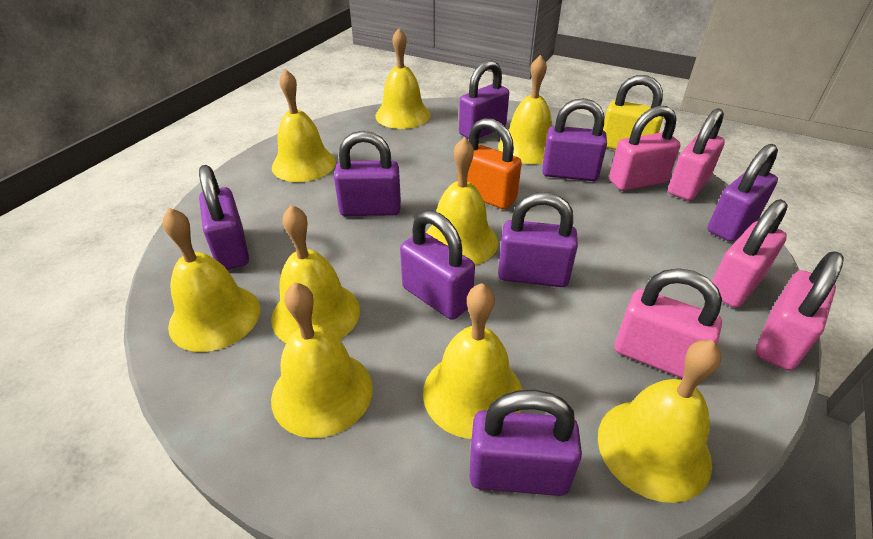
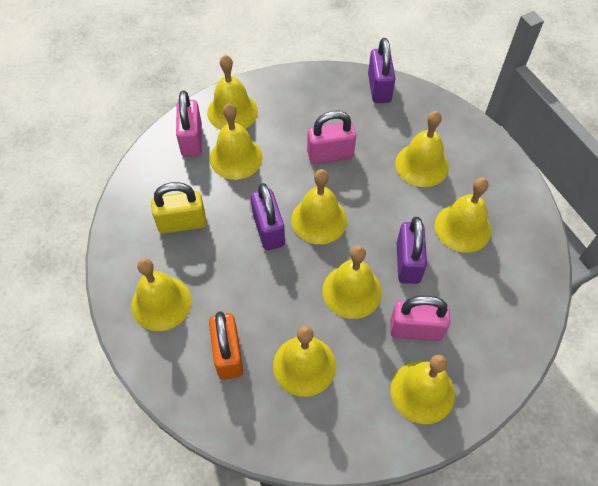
pink padlock: 5 -> 3
purple padlock: 8 -> 3

